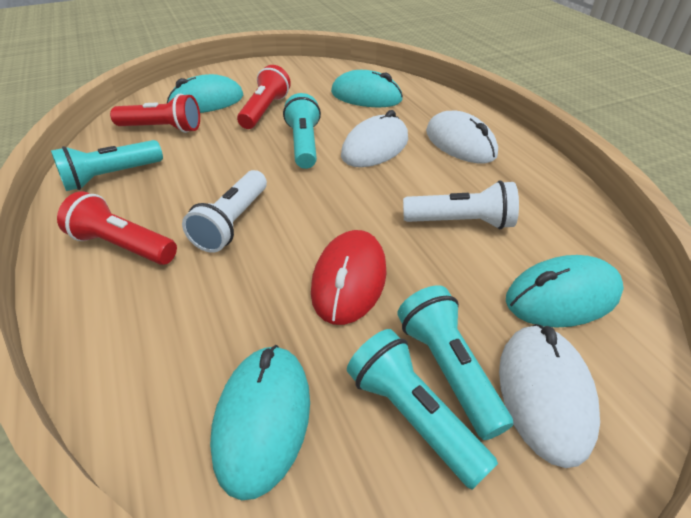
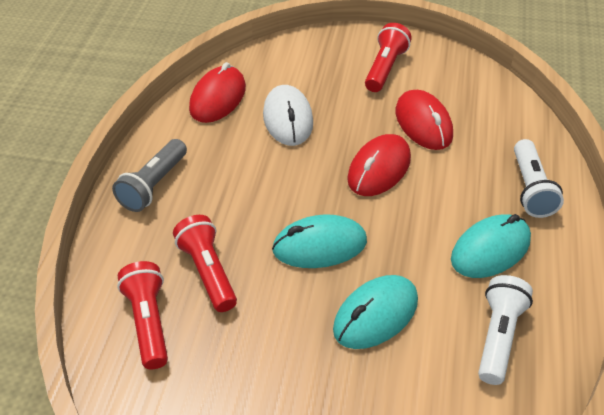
grey flashlight: 0 -> 1
red mouse: 1 -> 3
turquoise flashlight: 4 -> 0
turquoise mouse: 4 -> 3
white mouse: 3 -> 1

